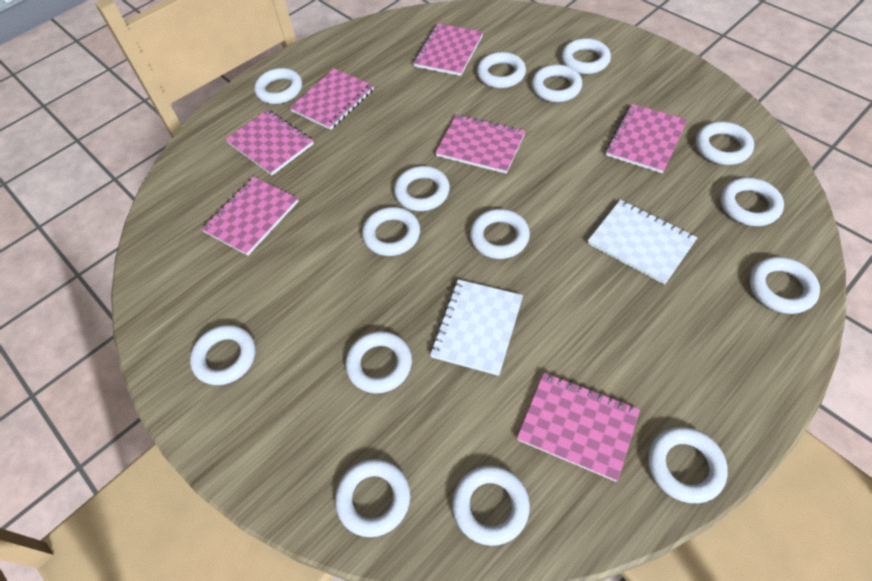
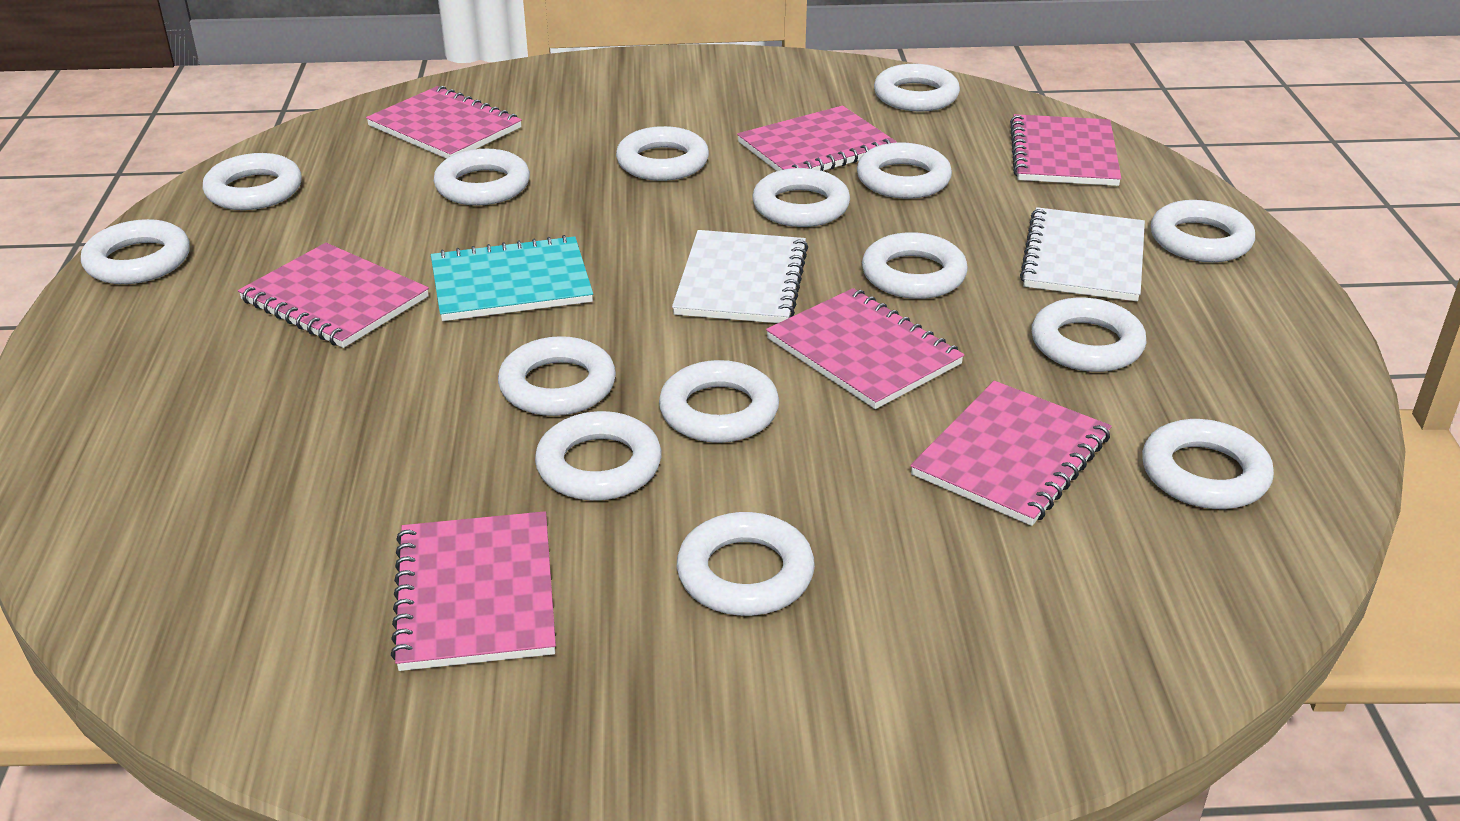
turquoise notebook: 0 -> 1

